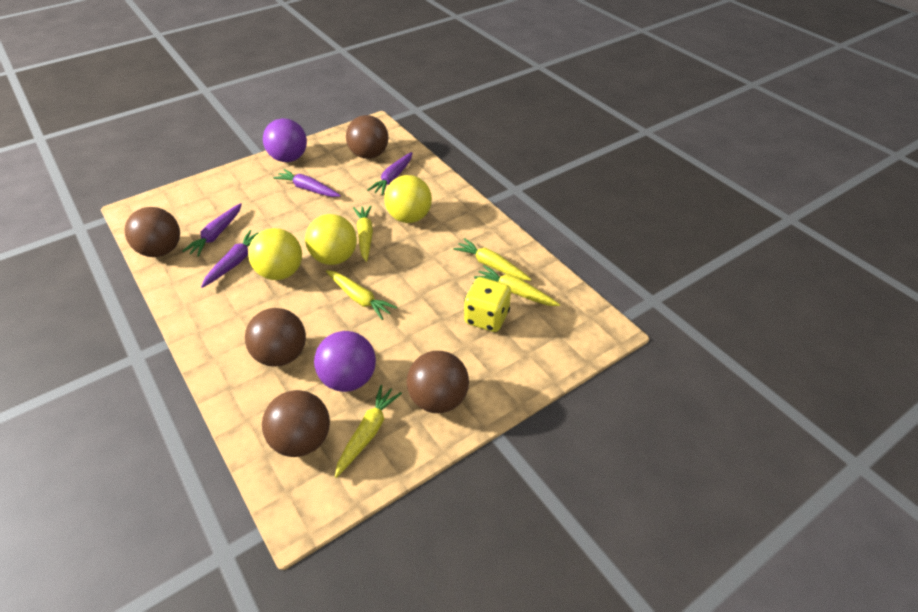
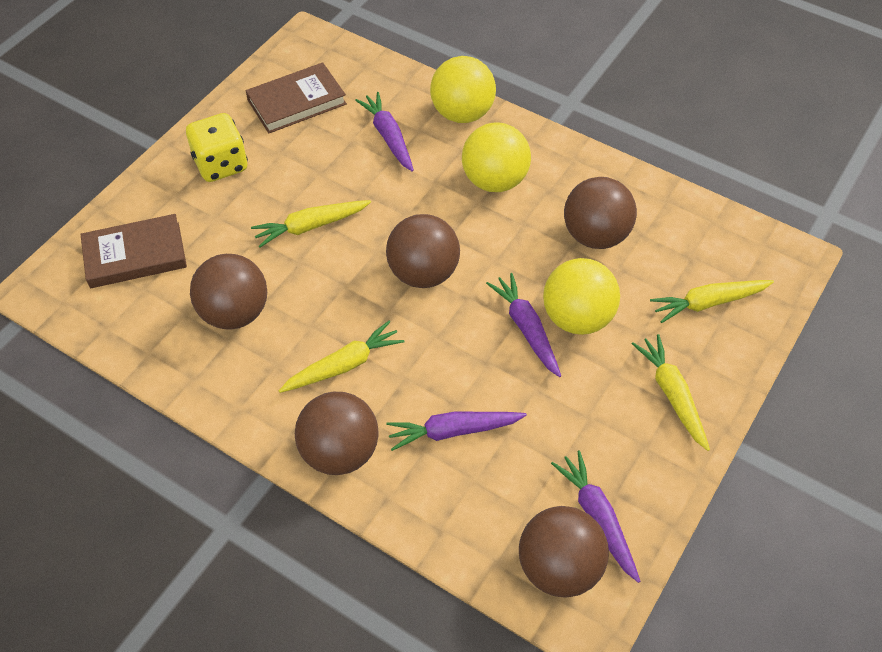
brown book: 0 -> 2
purple ball: 2 -> 0
yellow carrot: 5 -> 4

